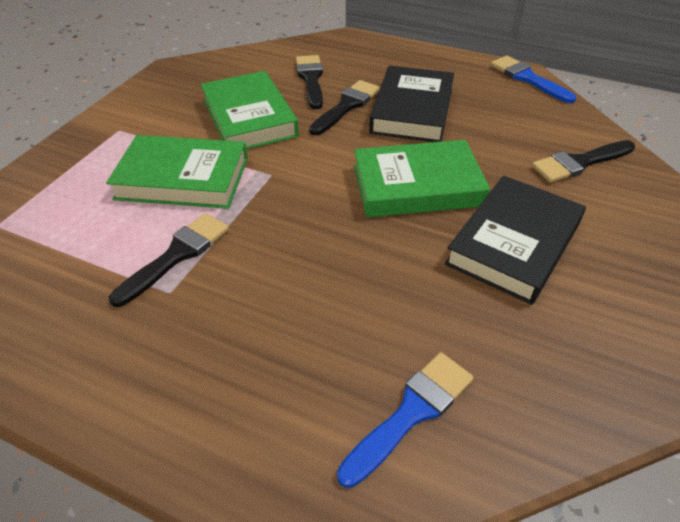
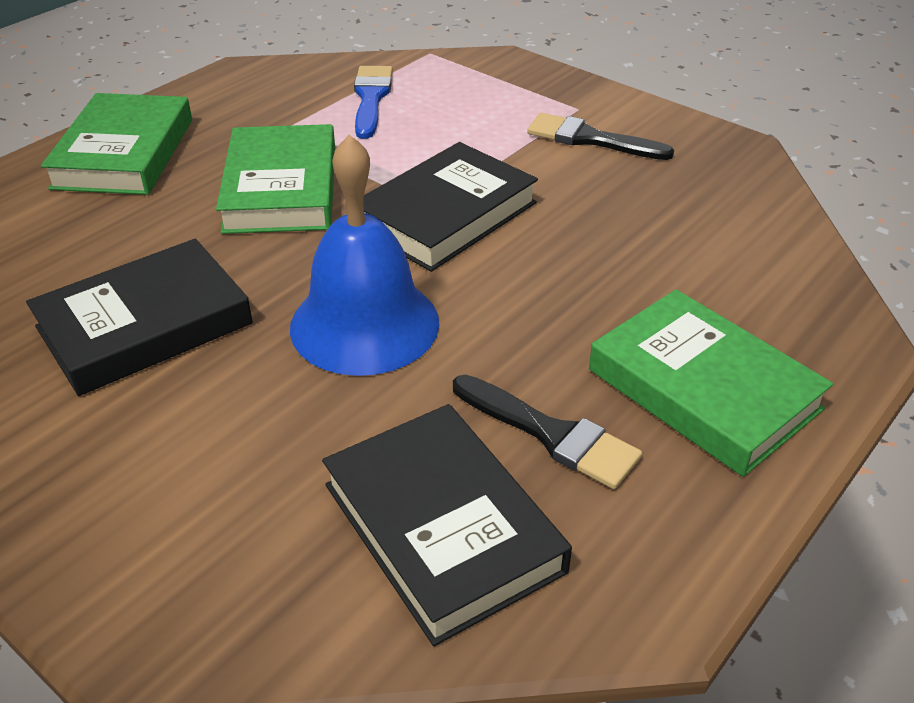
black book: 2 -> 3
black brush: 4 -> 2
blue bell: 0 -> 1
blue brush: 2 -> 1

